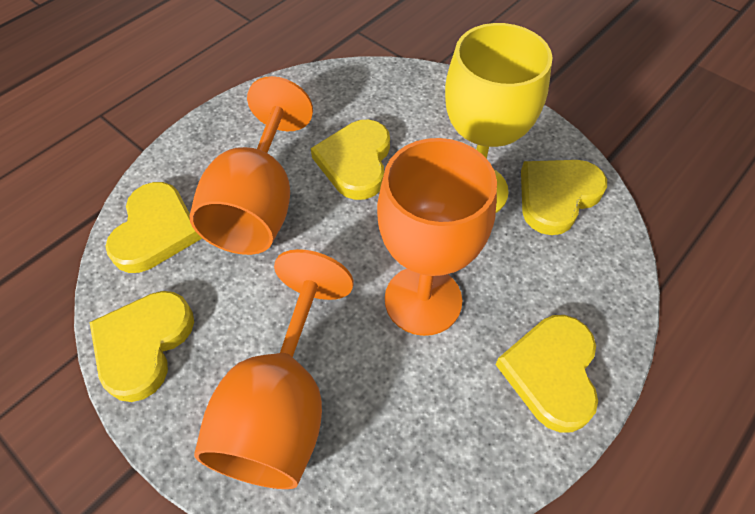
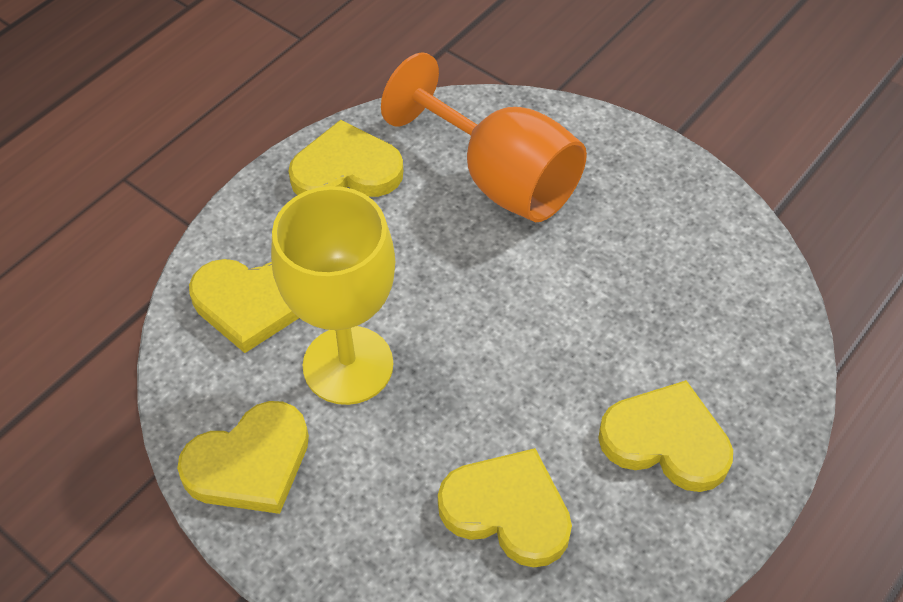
orange goblet: 3 -> 1

